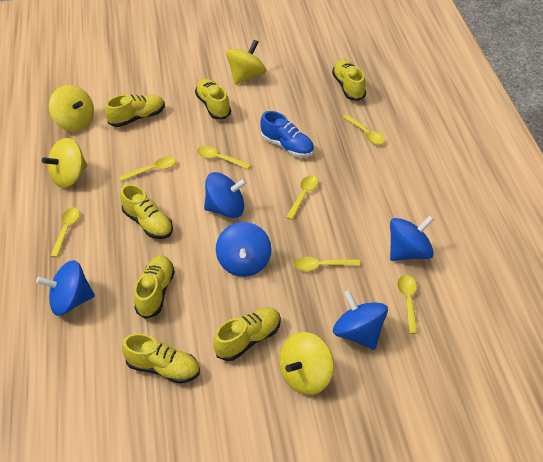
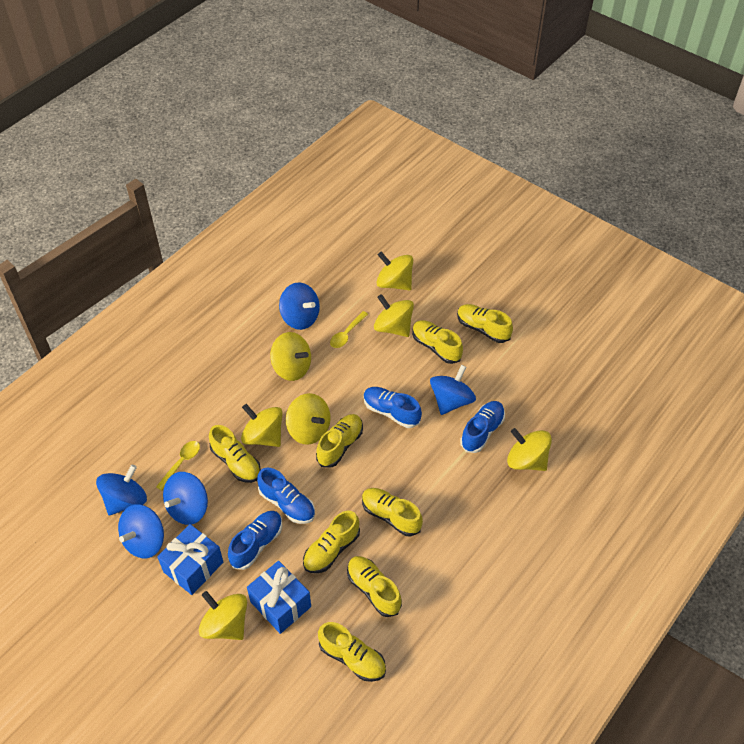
blue gift: 0 -> 2
blue shoe: 1 -> 4
yellow shoe: 7 -> 8
yellow spinning top: 4 -> 7
yellow spoon: 7 -> 2

